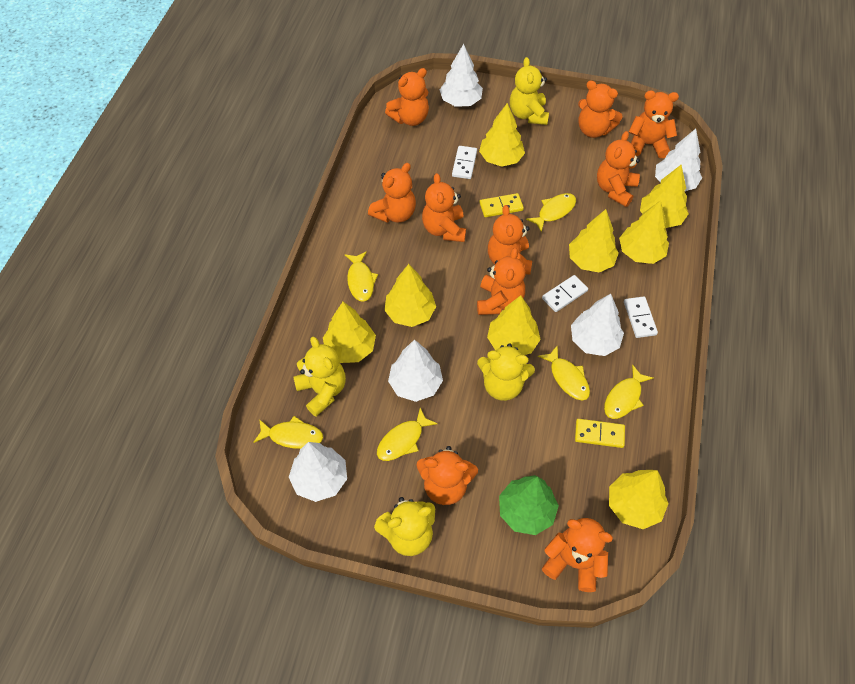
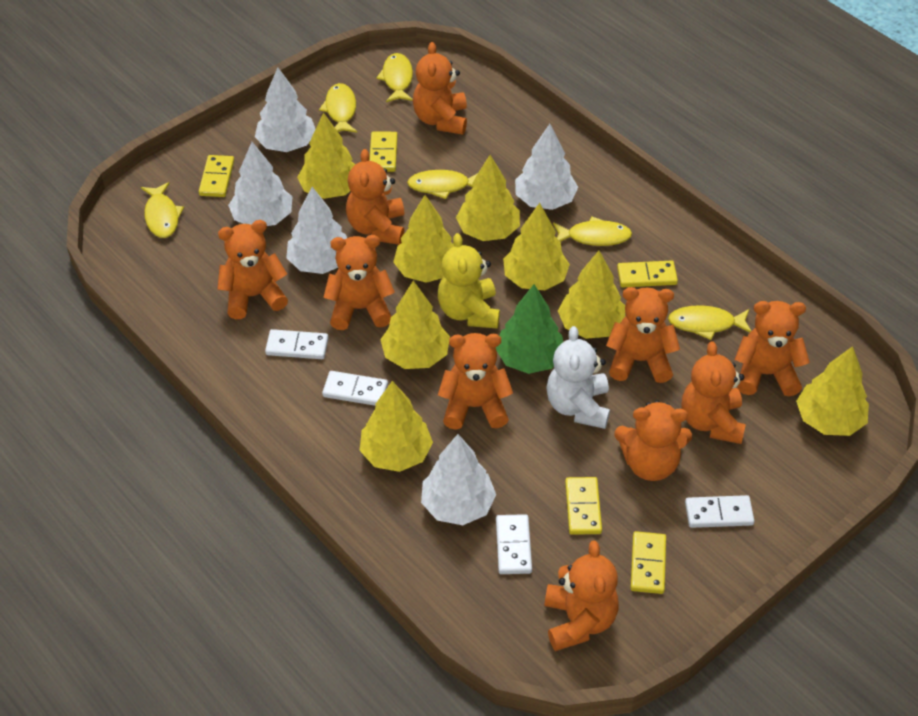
white domino: 3 -> 4
white teddy bear: 0 -> 1
yellow domino: 2 -> 5
yellow teddy bear: 4 -> 1

